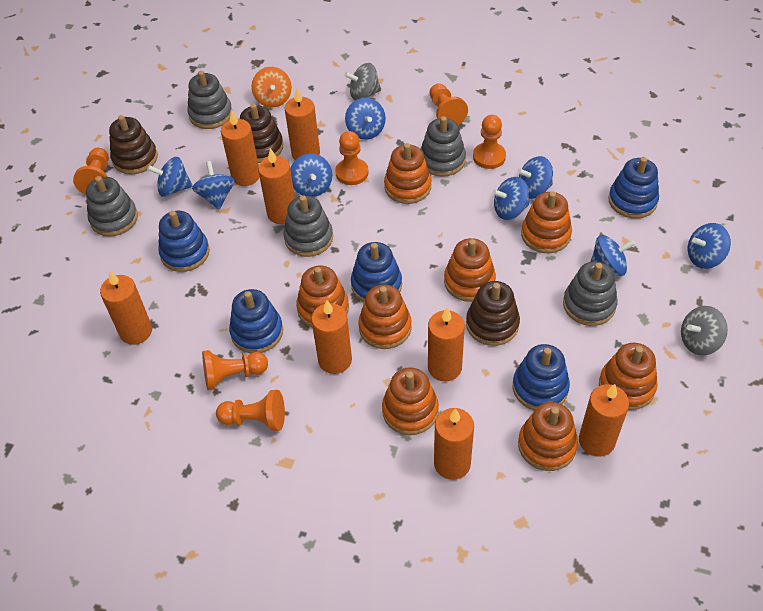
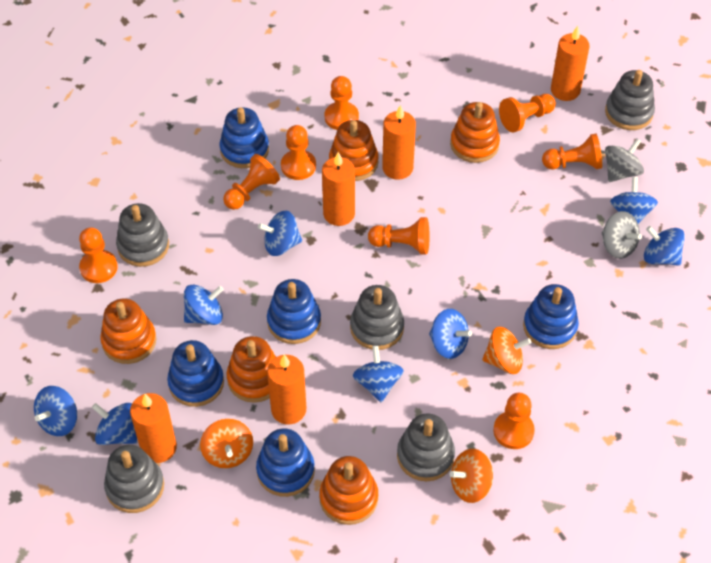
brown stacking toy: 3 -> 0
orange candle: 8 -> 5
orange pawn: 6 -> 8
orange spinning top: 1 -> 3
orange stacking toy: 8 -> 5

